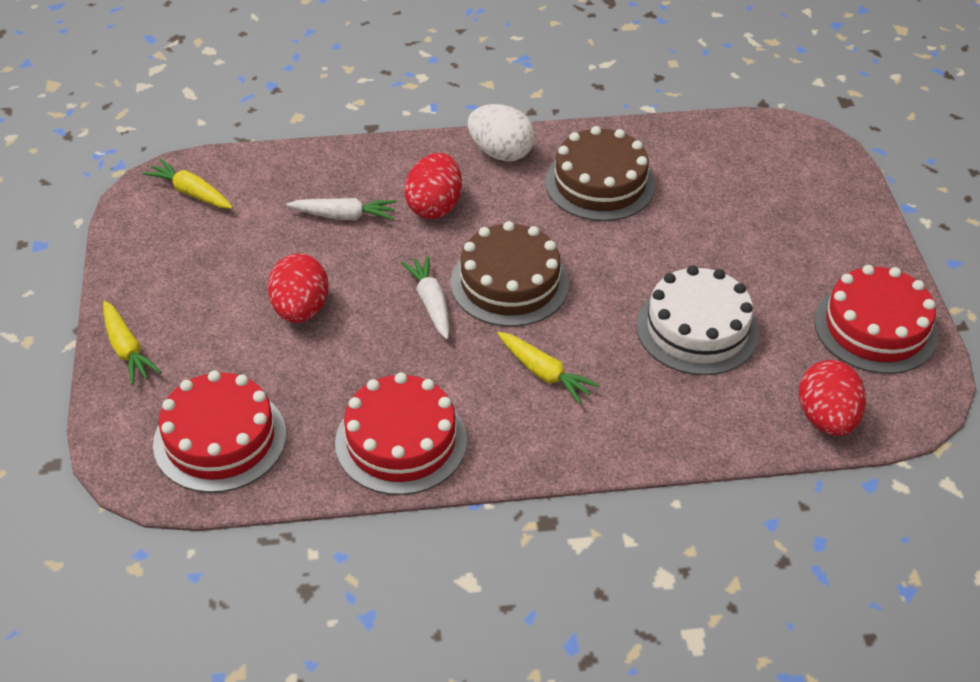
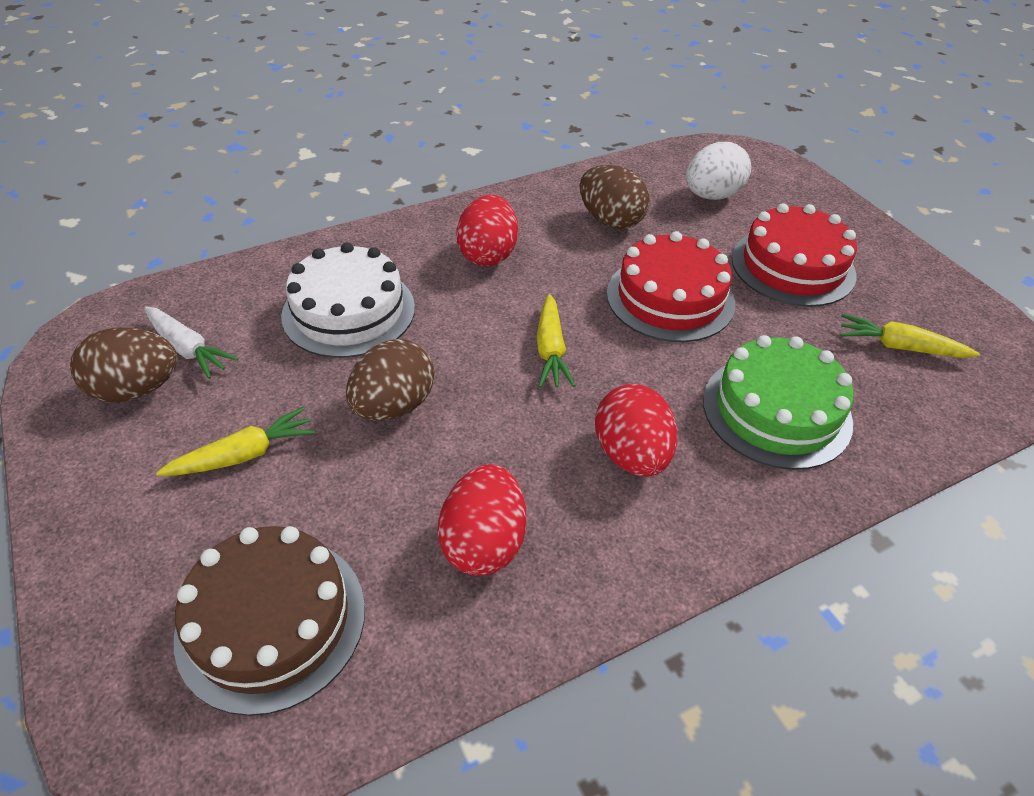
brown cake: 2 -> 1
brown egg: 0 -> 3
green cake: 0 -> 1
red cake: 3 -> 2
white carrot: 2 -> 1

